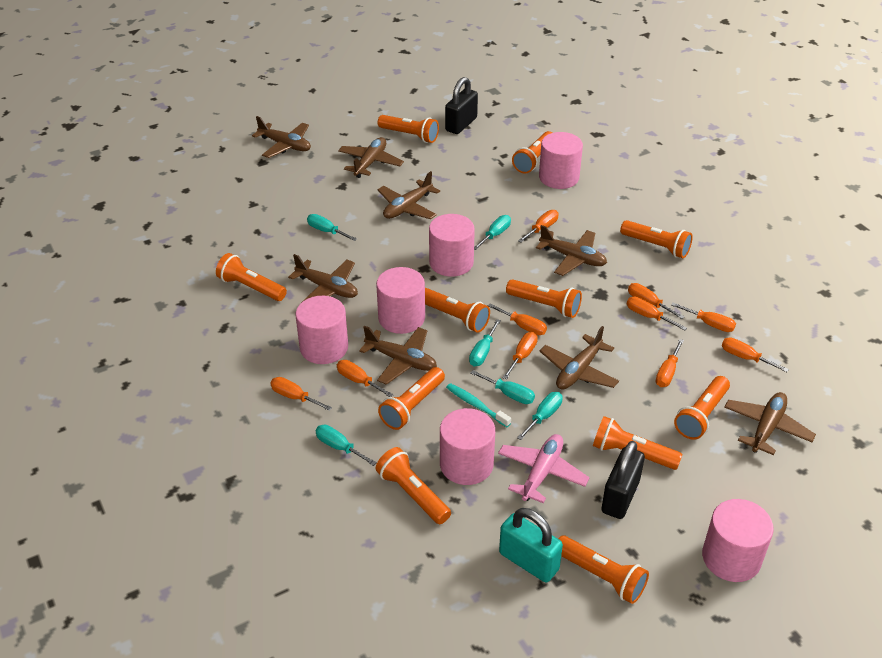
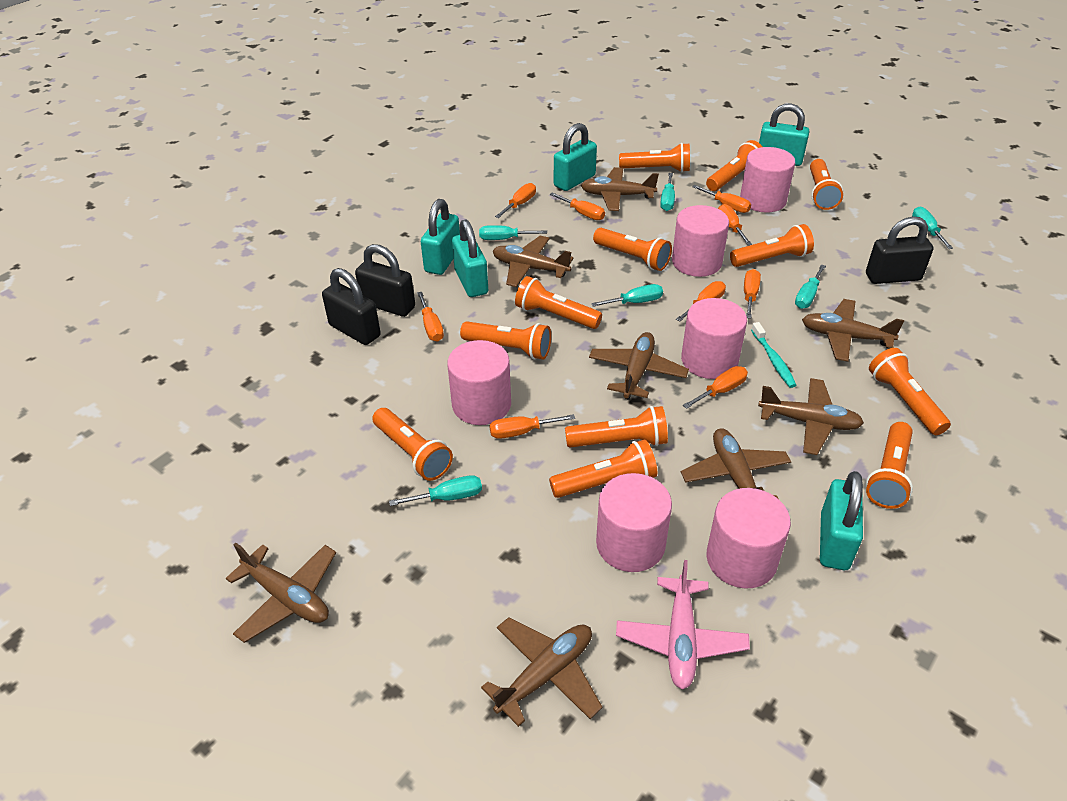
black padlock: 2 -> 3
orange flashlight: 11 -> 12
orange screwdriver: 10 -> 9
turquoise padlock: 1 -> 5

